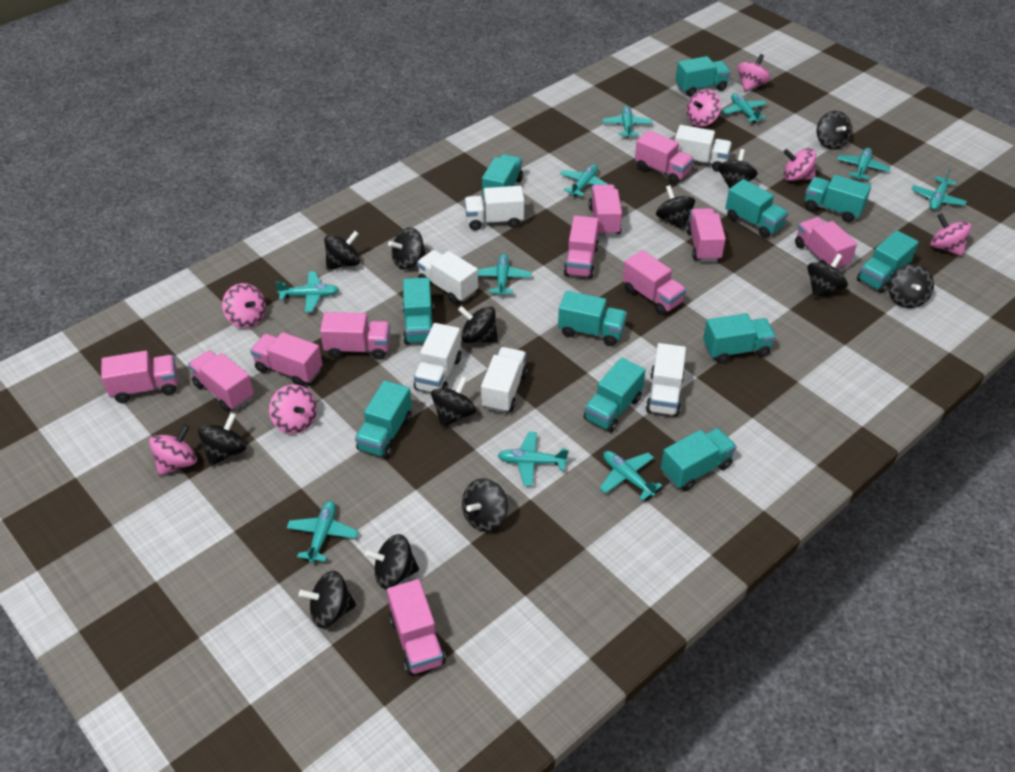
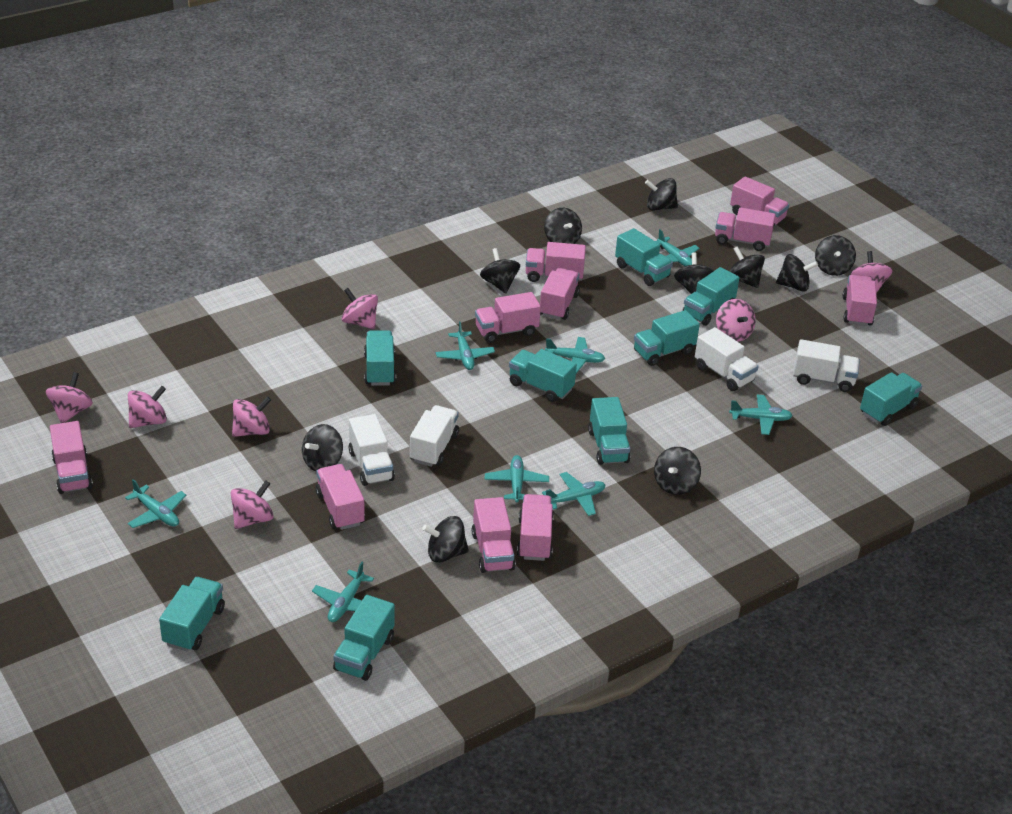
black spinning top: 13 -> 10
pink truck: 11 -> 10
turquoise plane: 10 -> 8
turquoise truck: 11 -> 9
white truck: 6 -> 4

